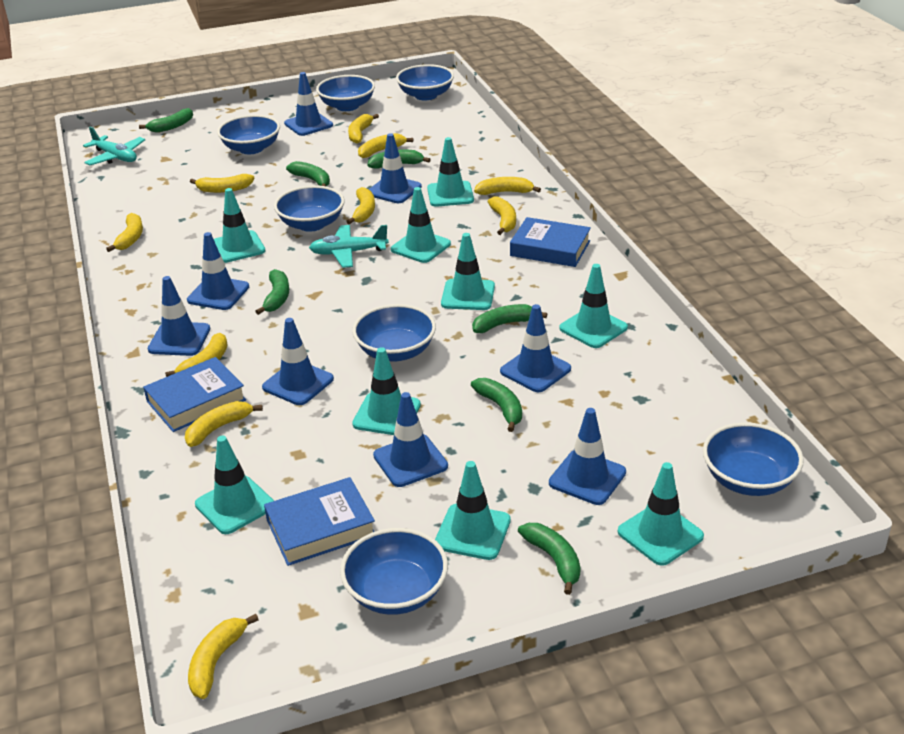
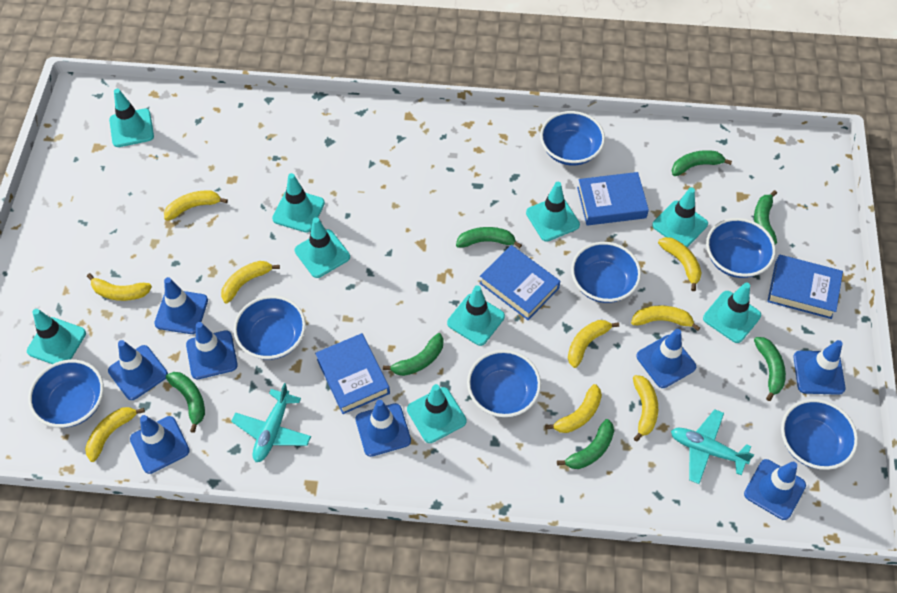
blue book: 3 -> 4
yellow banana: 10 -> 9

